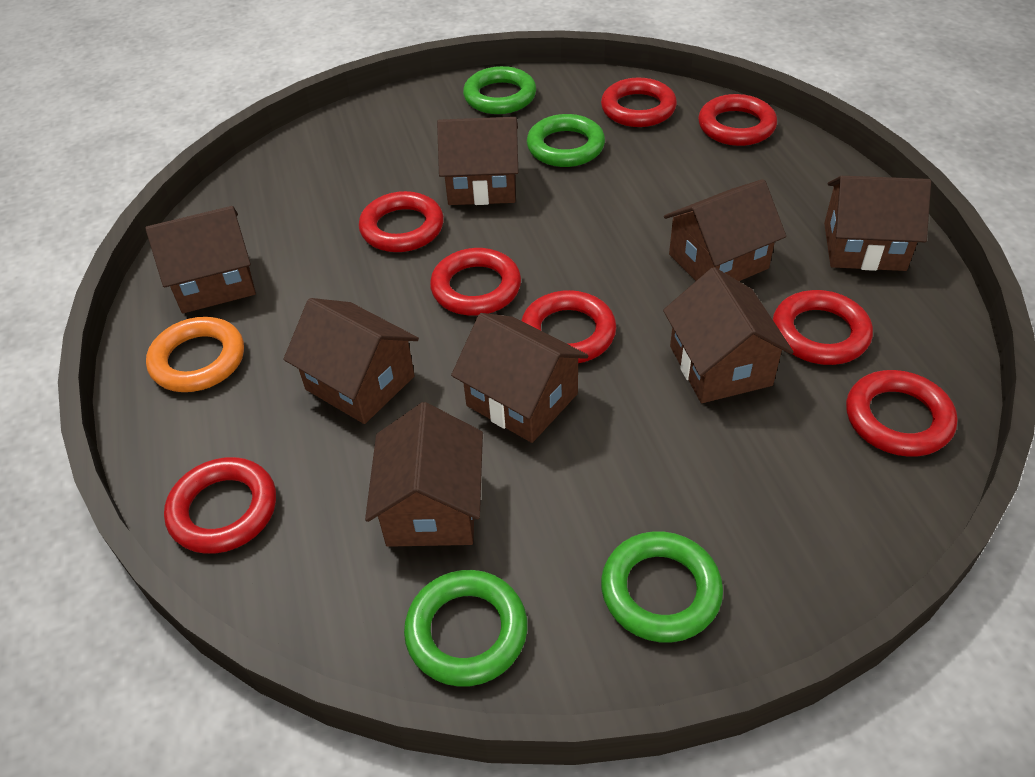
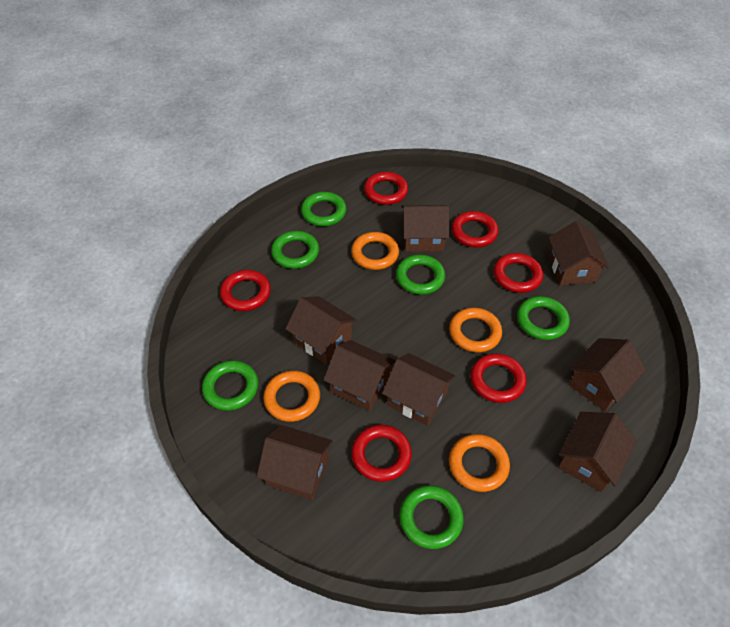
green ring: 4 -> 6
orange ring: 1 -> 4
red ring: 8 -> 6

